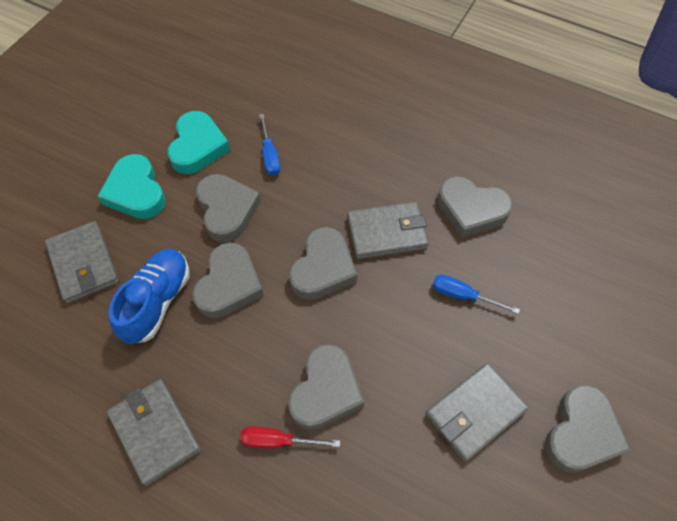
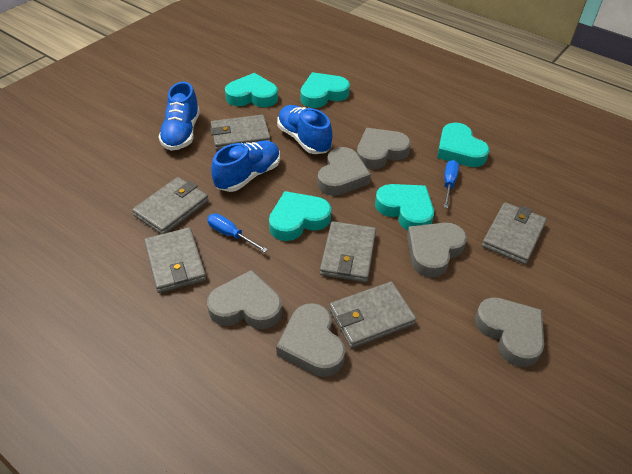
blue shoe: 1 -> 3
grey wallet: 4 -> 6
red screwdriver: 1 -> 0
turquoise heart: 2 -> 5

